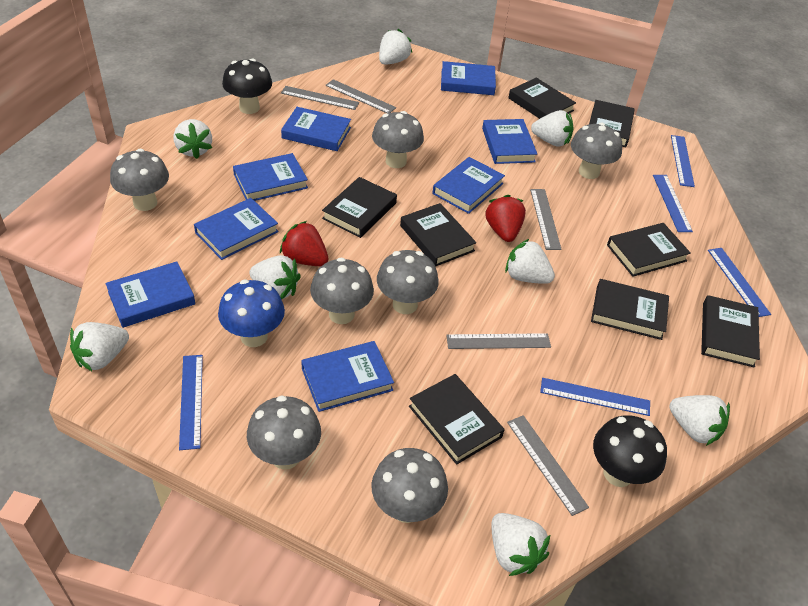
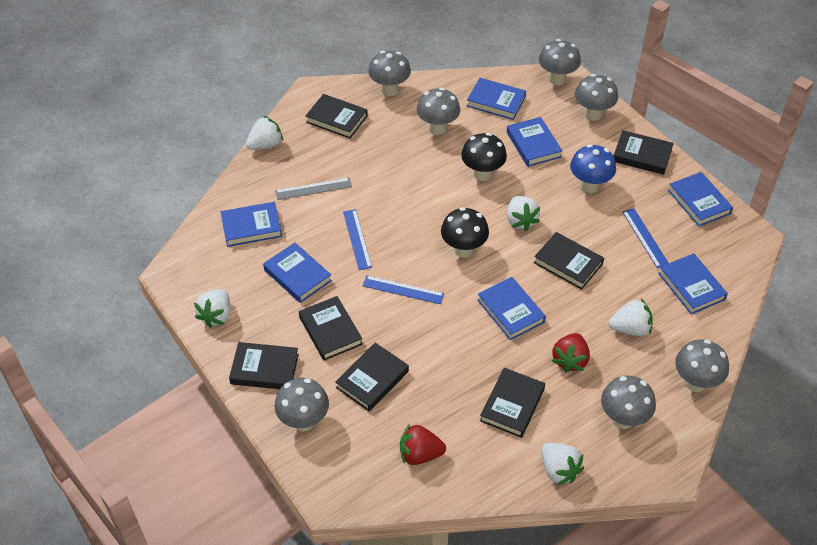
black book: 8 -> 7
blue book: 8 -> 7
blue ruler: 5 -> 3
grey ruler: 5 -> 1
white strawberry: 8 -> 5

